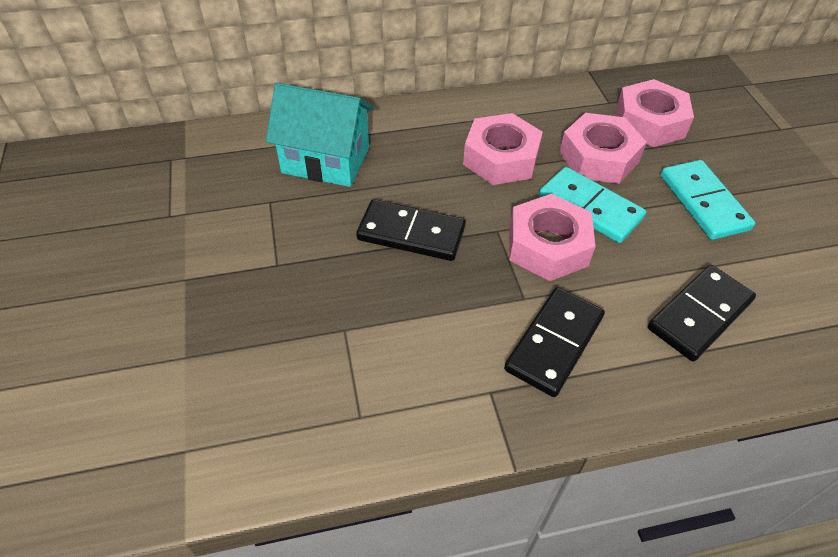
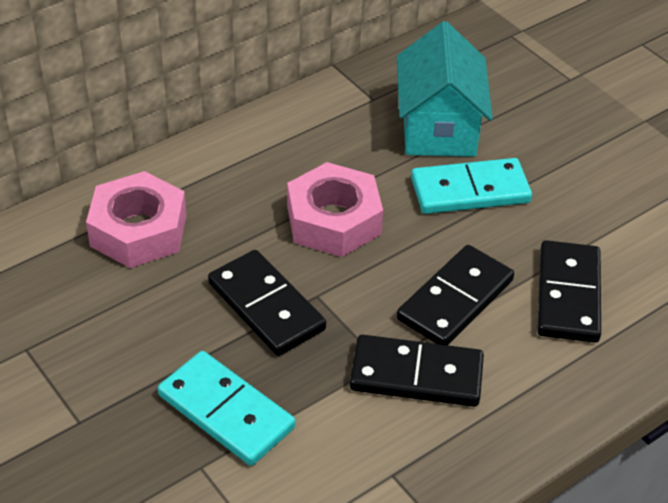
black domino: 3 -> 4
pink nut: 4 -> 2

